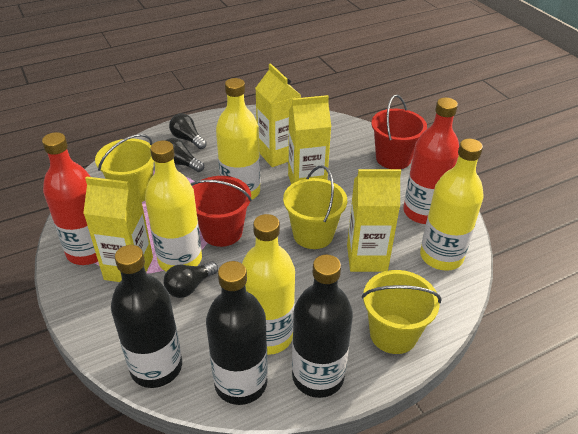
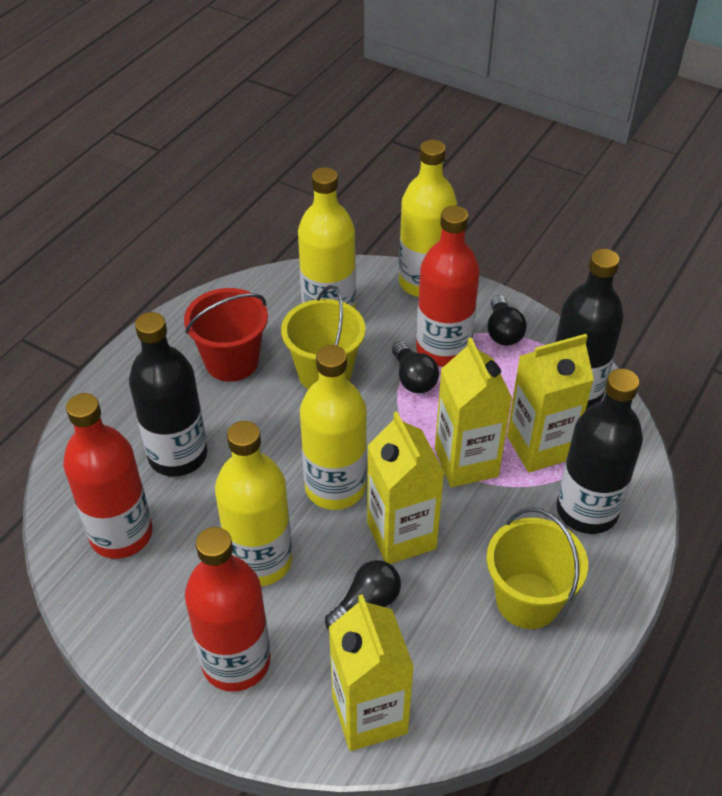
red bottle: 2 -> 3
red bucket: 2 -> 1
yellow bucket: 3 -> 2

